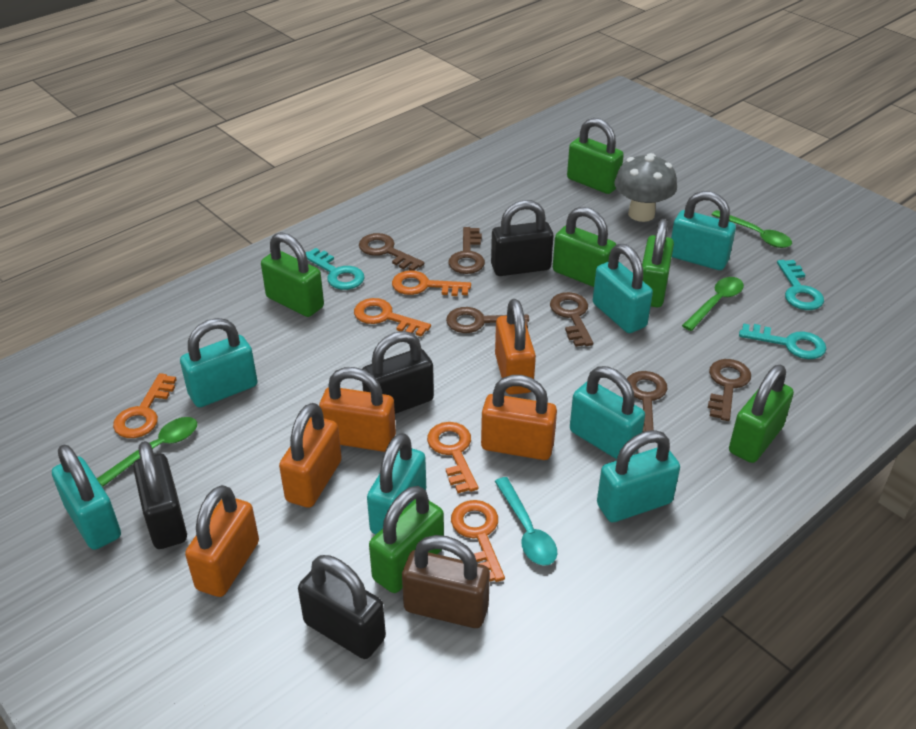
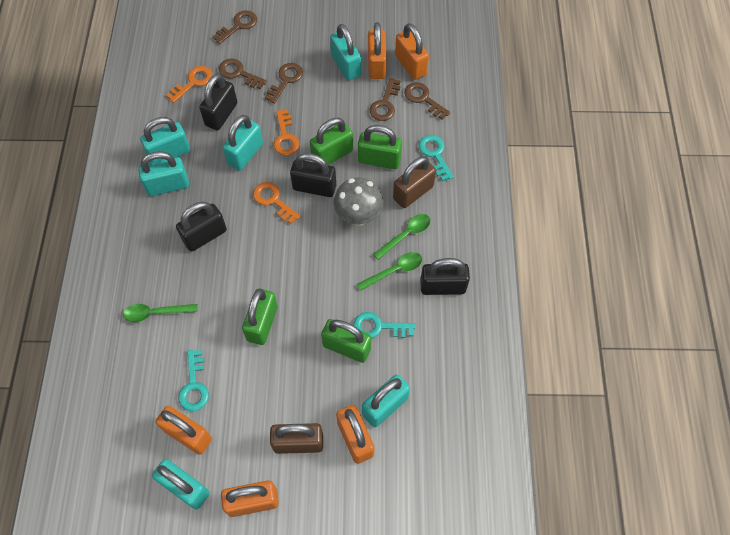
brown key: 6 -> 5
brown padlock: 1 -> 2
green padlock: 6 -> 4
orange key: 5 -> 3
turquoise padlock: 7 -> 6
turquoise spoon: 1 -> 0

